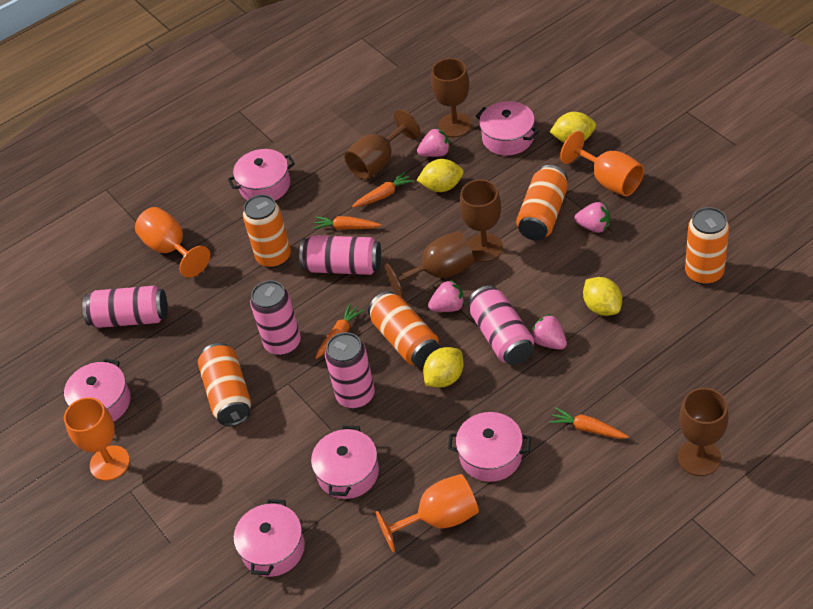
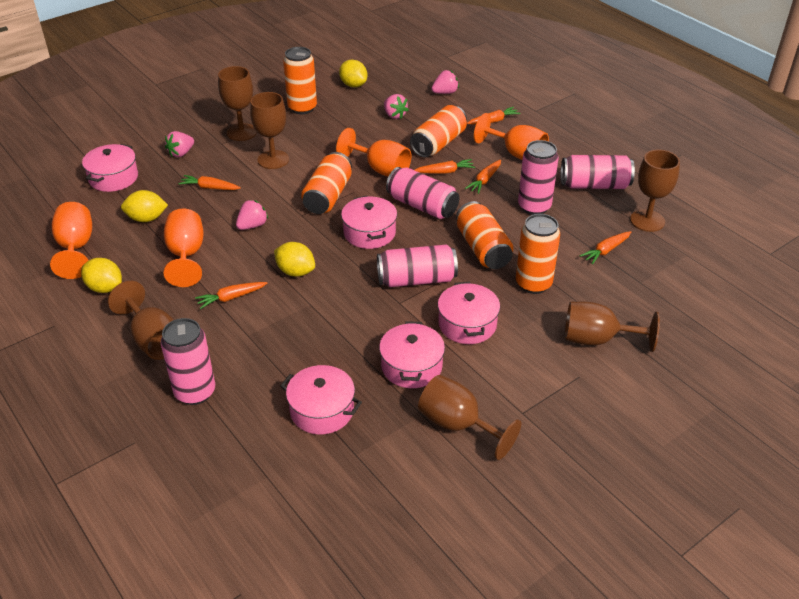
brown goblet: 5 -> 6
orange carrot: 4 -> 6
pink pot: 6 -> 5

